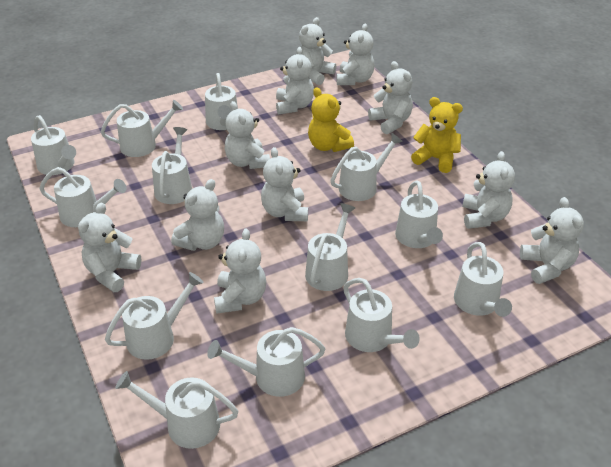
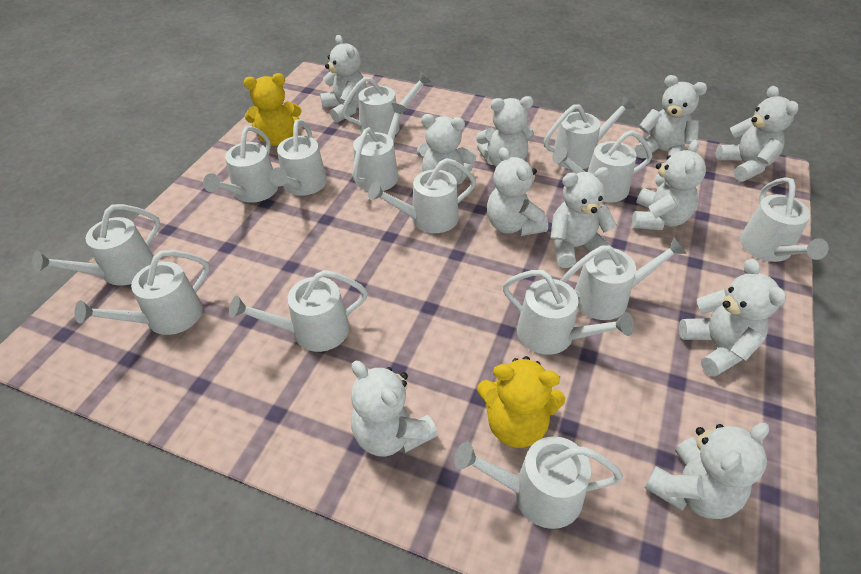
white watering can: 13 -> 14

